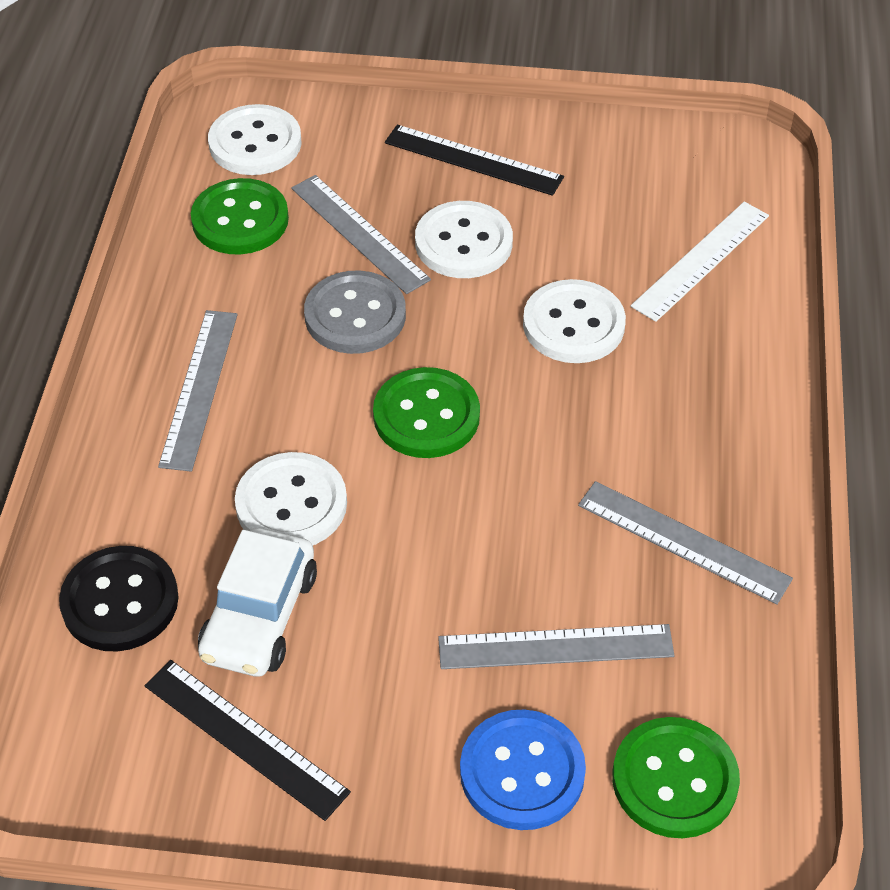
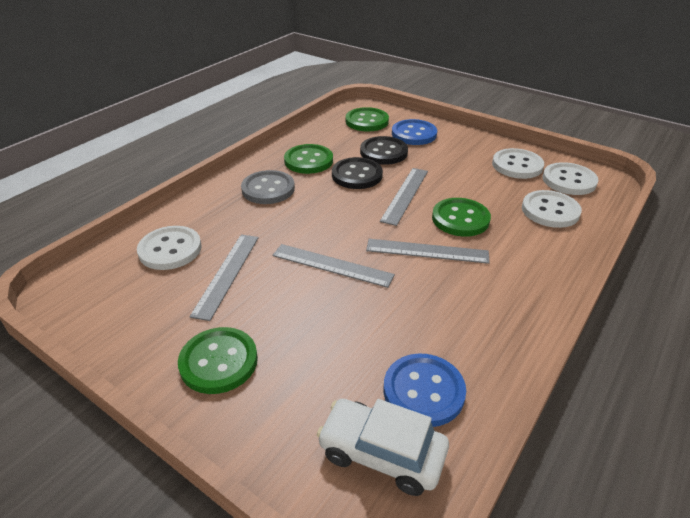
black button: 1 -> 2
black ruler: 2 -> 0
blue button: 1 -> 2
green button: 3 -> 4
white ruler: 1 -> 0

